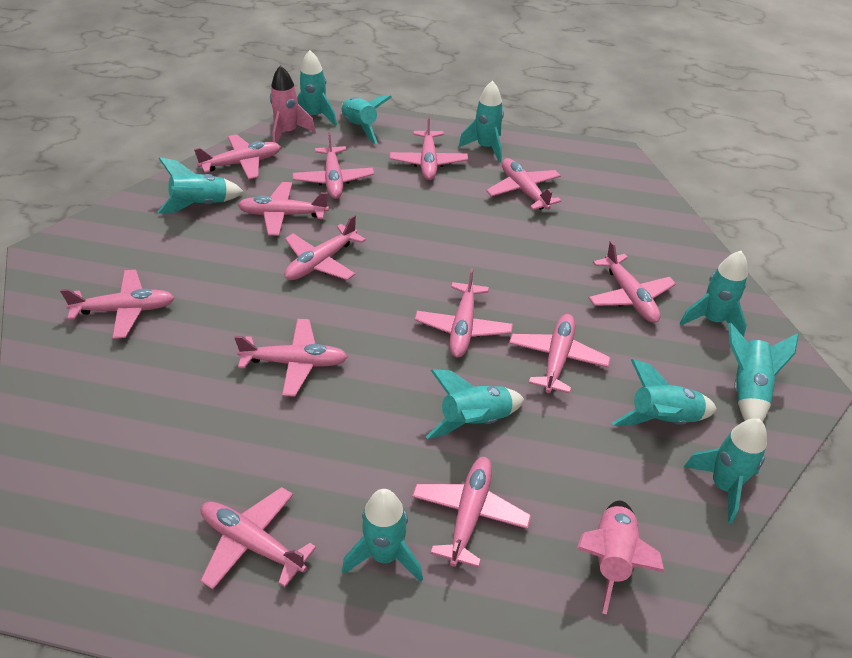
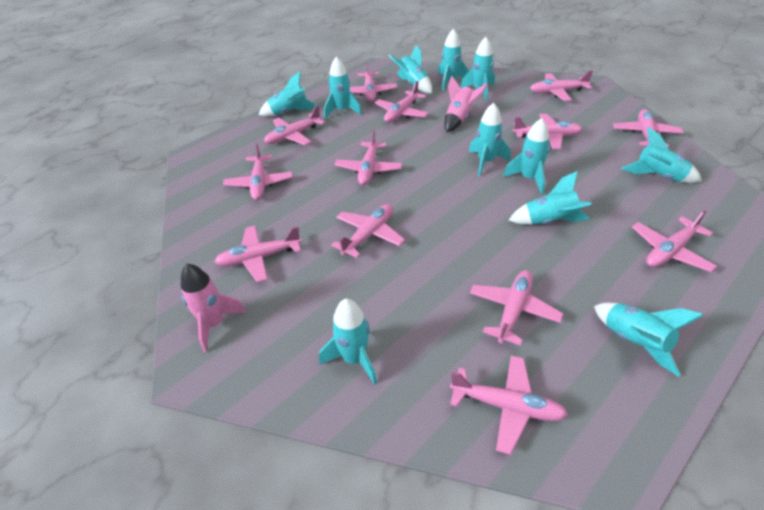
turquoise rocket: 10 -> 11

